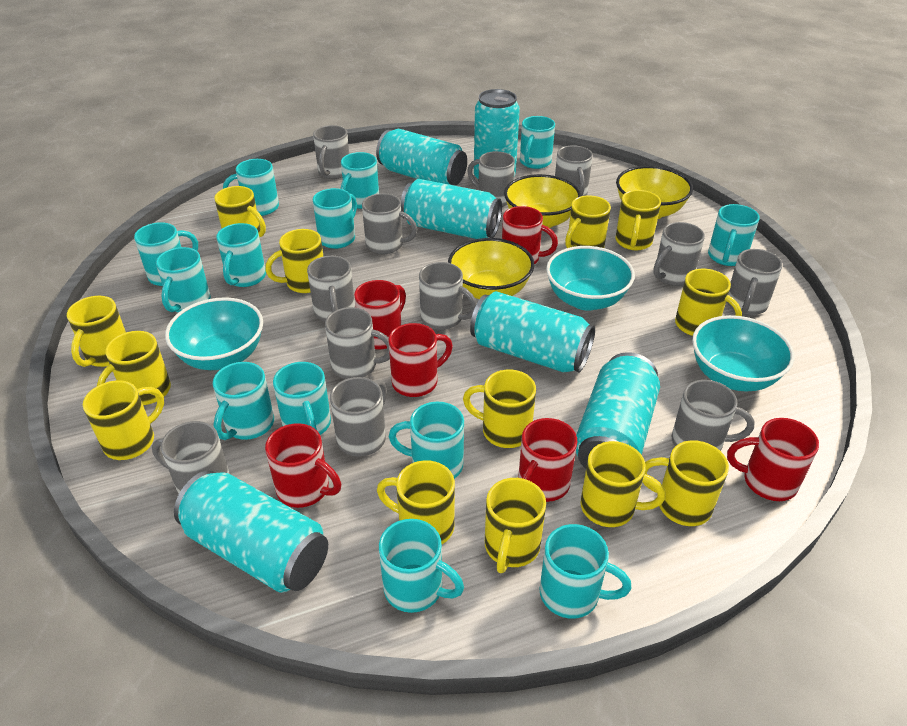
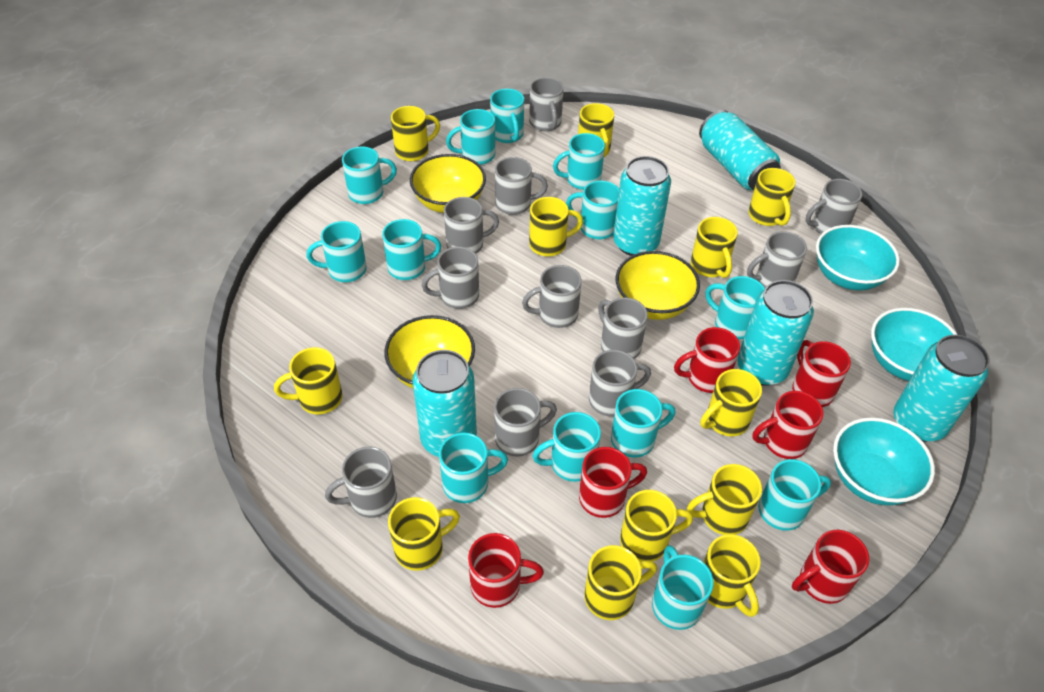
grey mug: 12 -> 11
turquoise can: 6 -> 5
yellow mug: 13 -> 12

